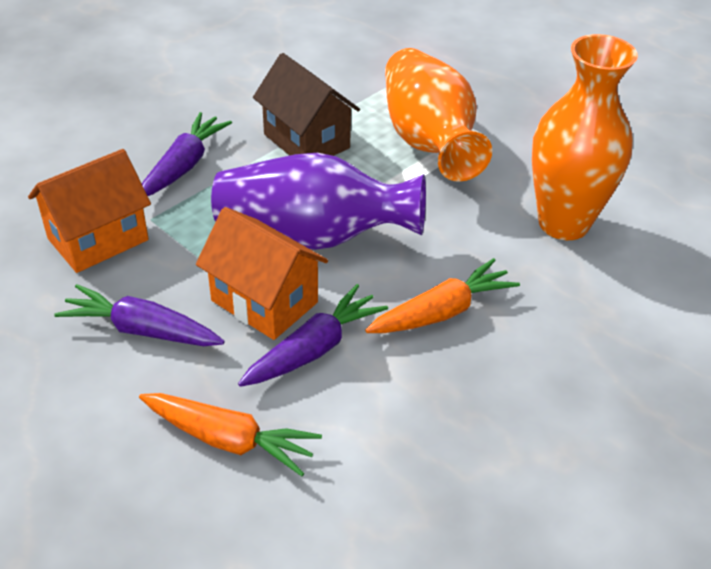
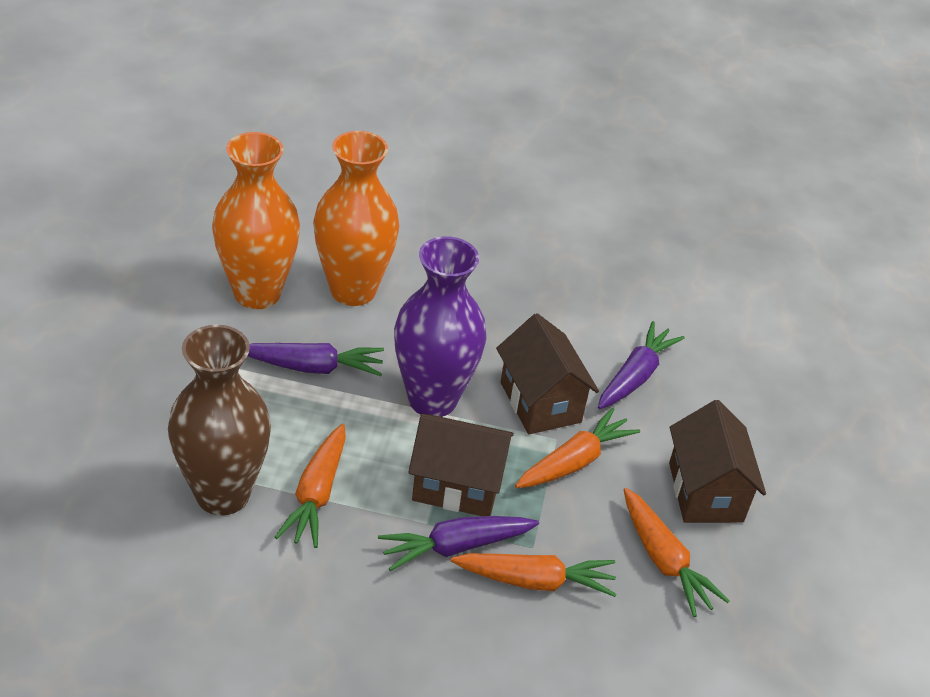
brown house: 1 -> 3
brown vase: 0 -> 1
orange carrot: 2 -> 4
orange house: 2 -> 0

